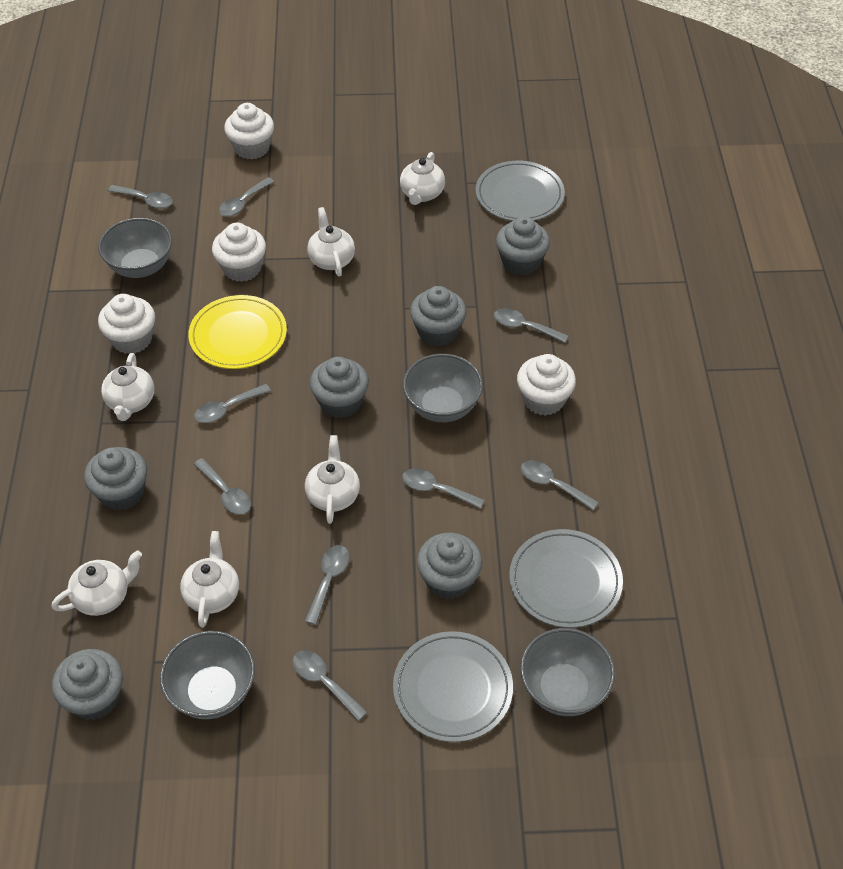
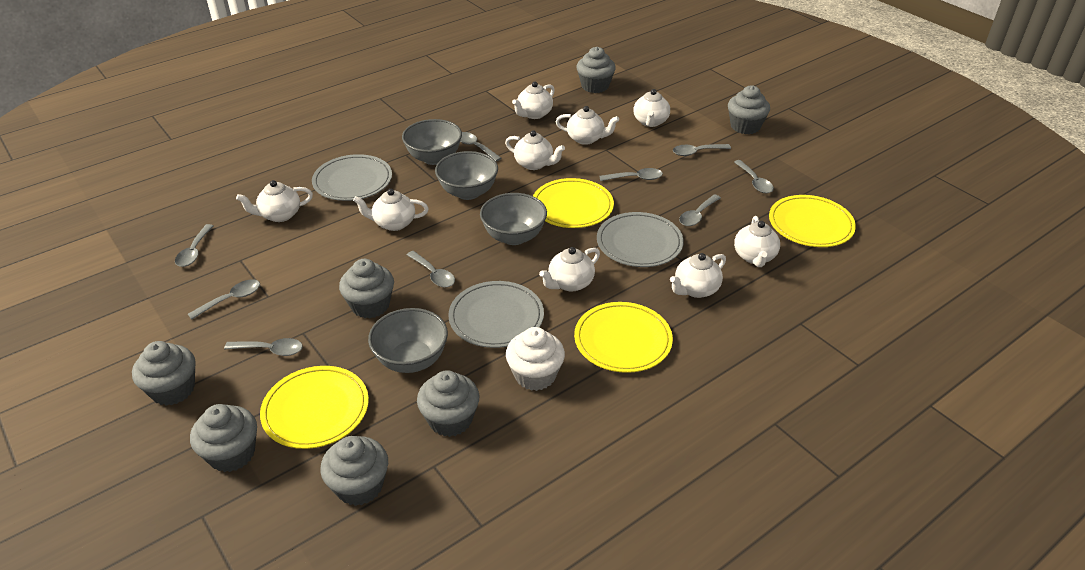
grey cupcake: 6 -> 7
white cupcake: 4 -> 1
white teapot: 6 -> 9
yellow plate: 1 -> 4

